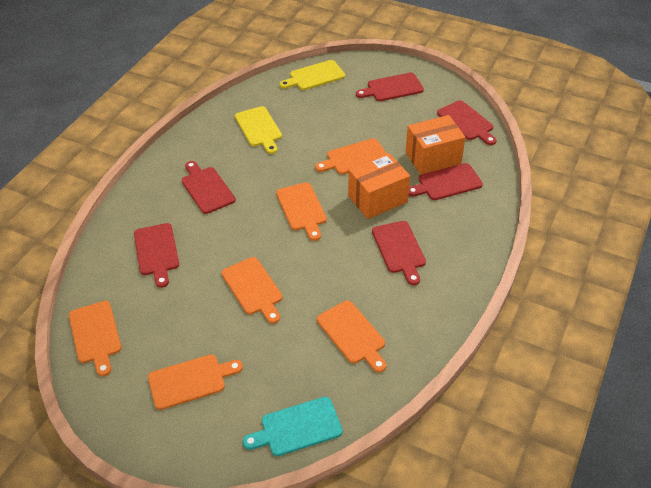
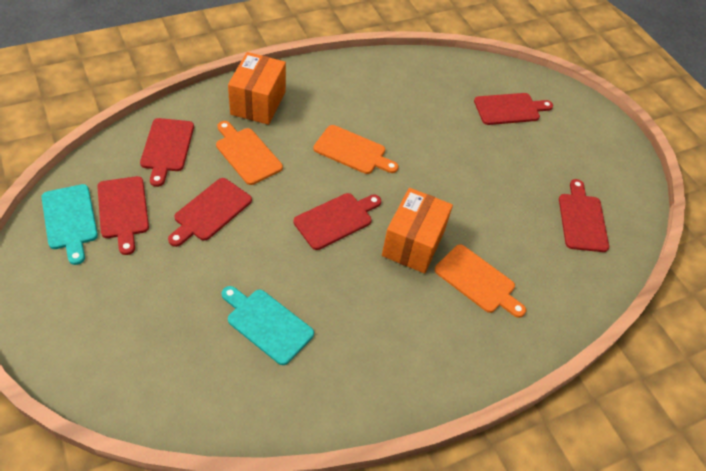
orange cutting board: 6 -> 3
turquoise cutting board: 1 -> 2
yellow cutting board: 2 -> 0

